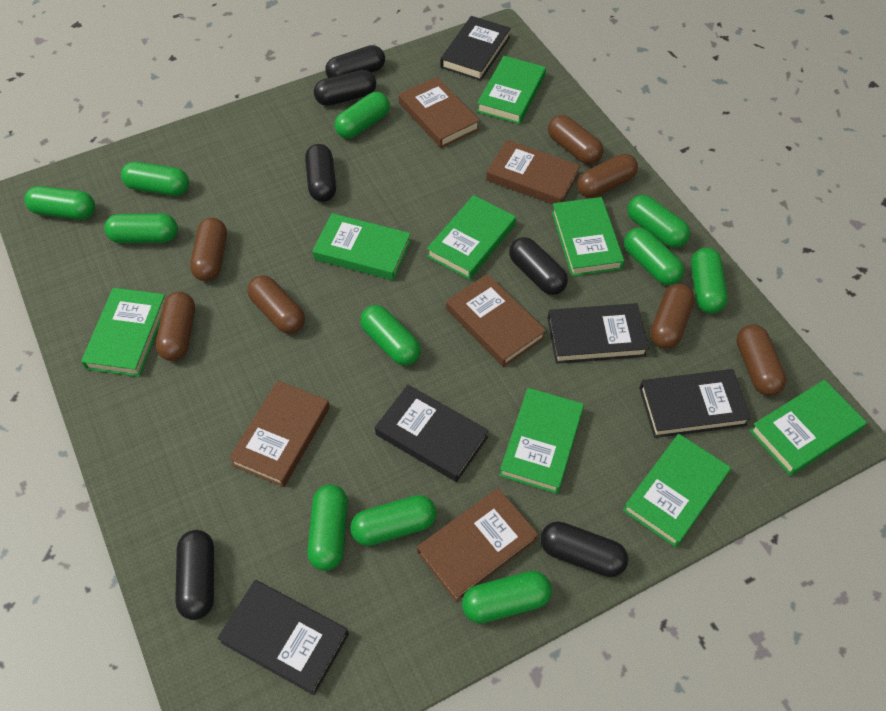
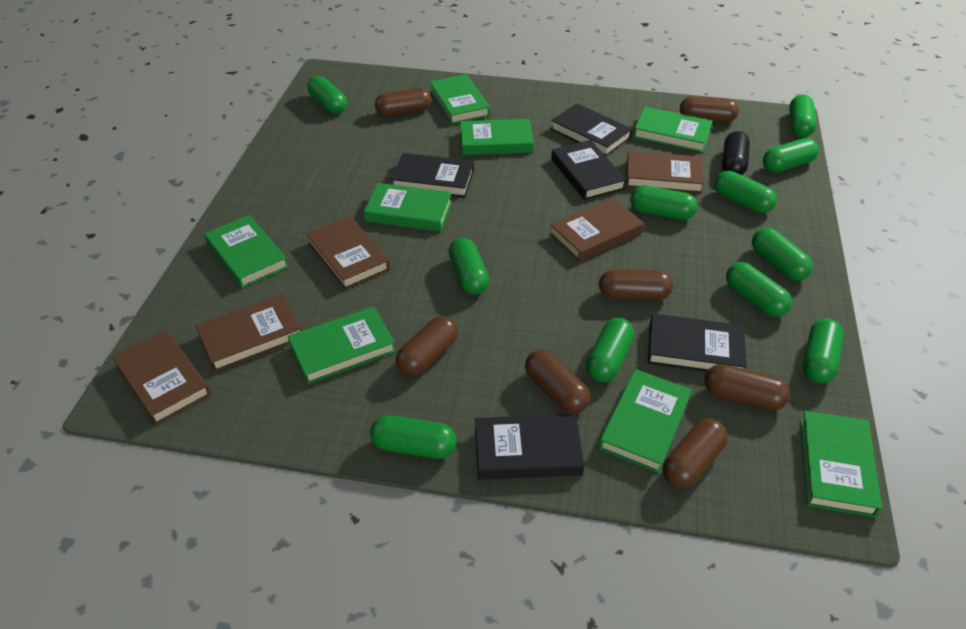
black capsule: 6 -> 1

